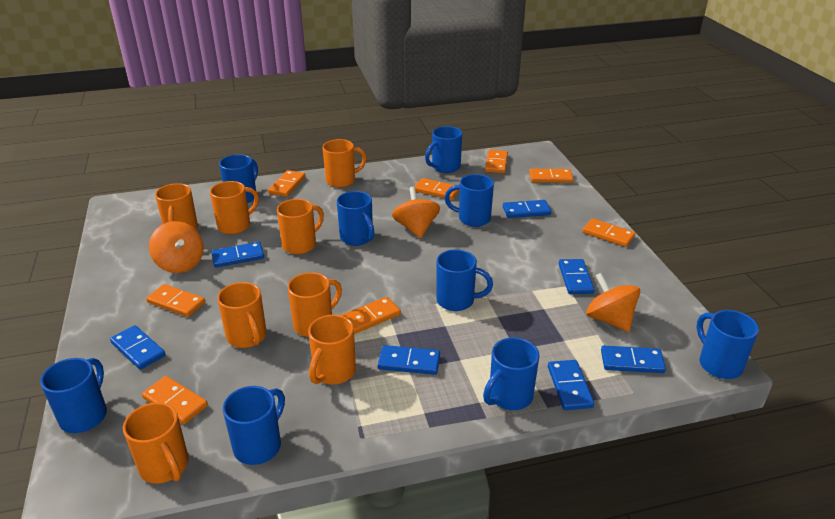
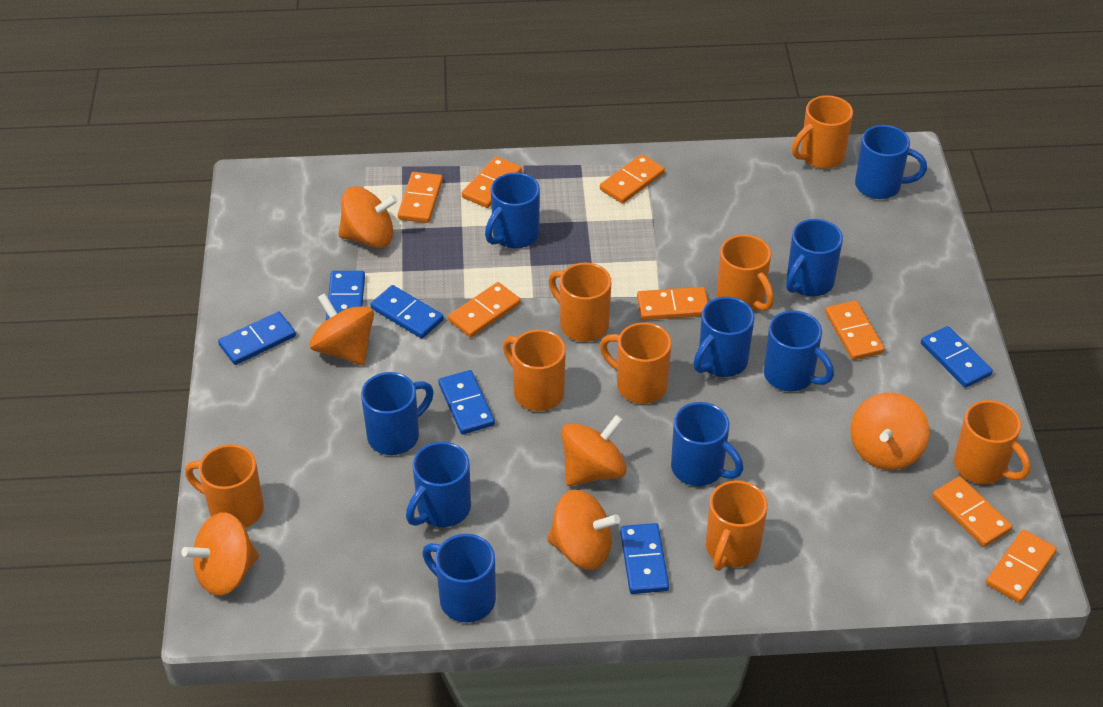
blue domino: 7 -> 6
orange spinning top: 3 -> 6

